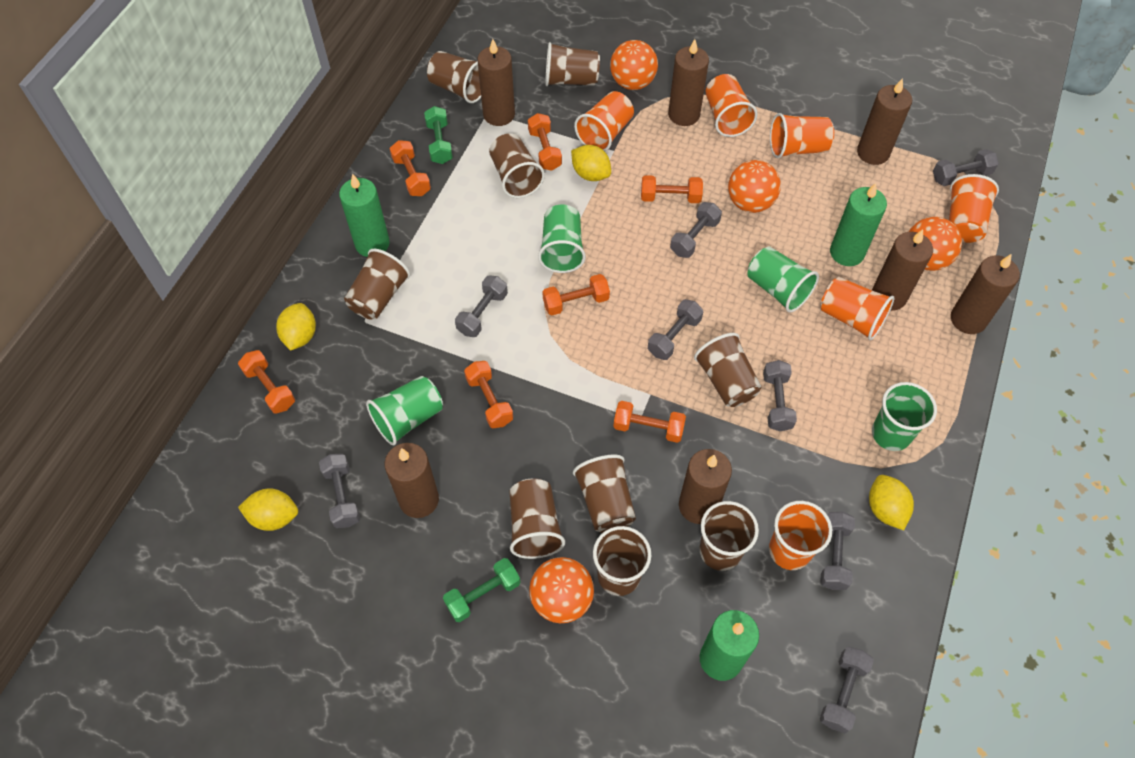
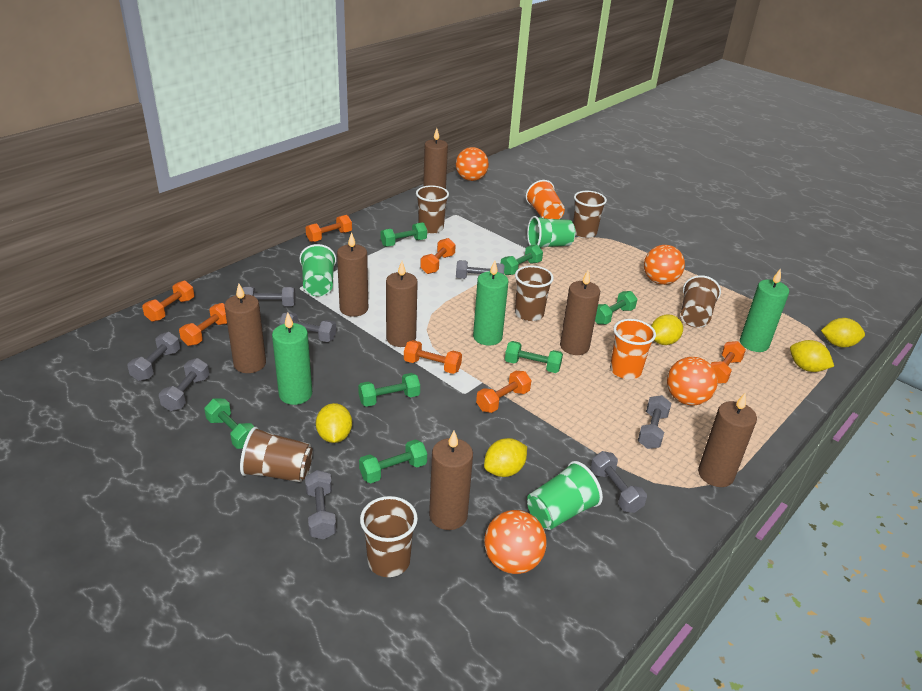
brown cup: 9 -> 6
green cup: 4 -> 3
green dumbbell: 2 -> 7
orange cup: 6 -> 2
yellow lemon: 4 -> 5

